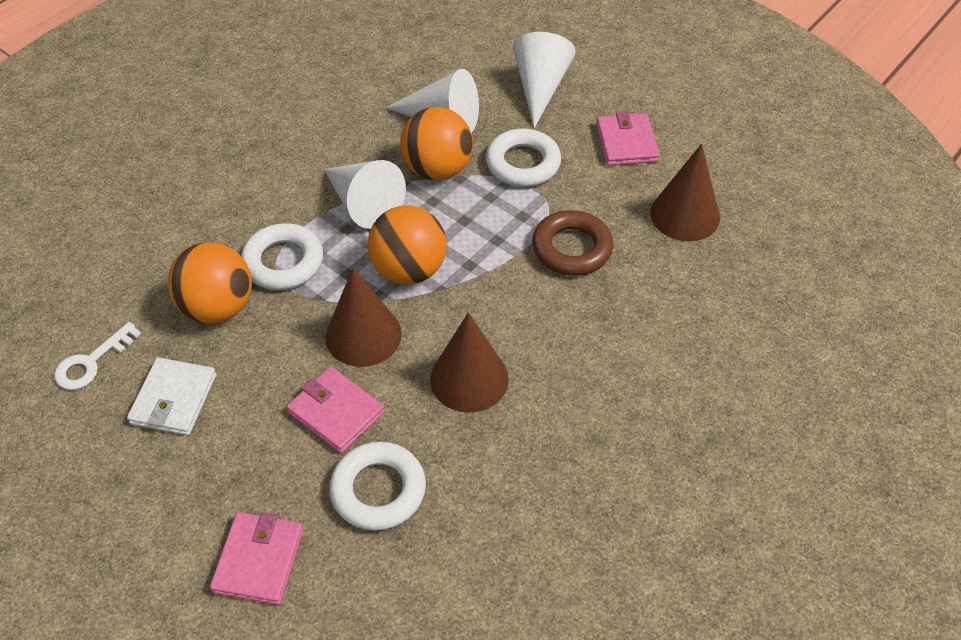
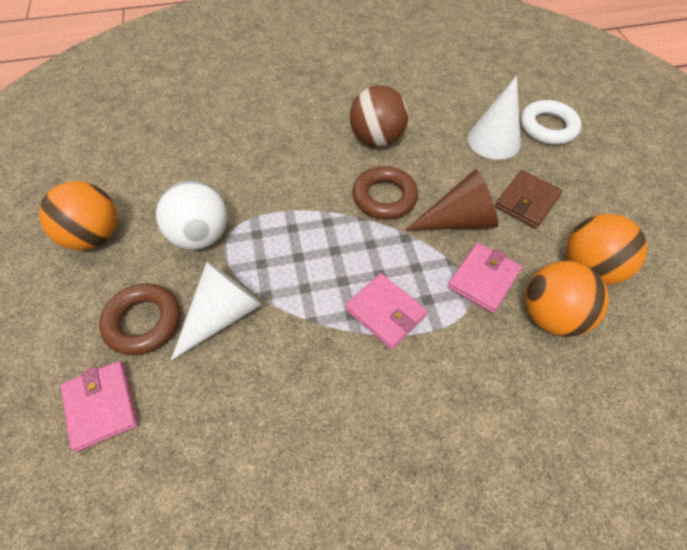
brown ball: 0 -> 1
brown cone: 3 -> 1
brown ring: 1 -> 2
brown wallet: 0 -> 1
white ball: 0 -> 1
white cone: 3 -> 2
white key: 1 -> 0
white ring: 3 -> 1
white wallet: 1 -> 0

